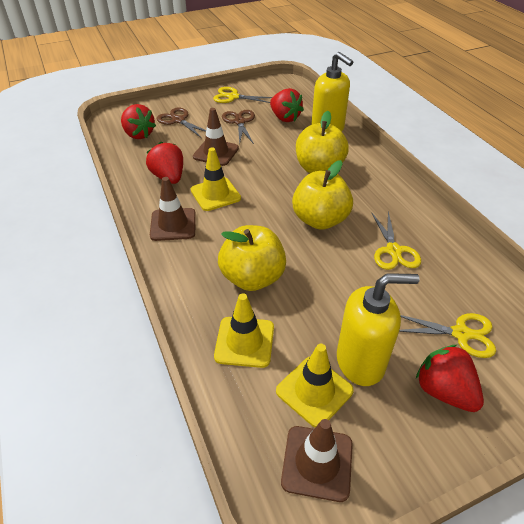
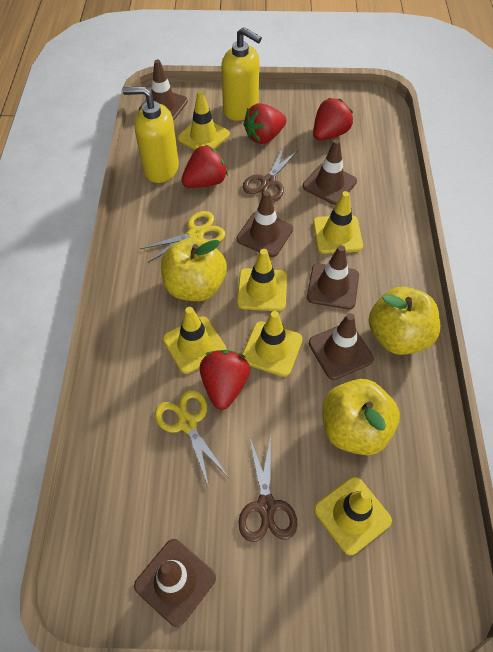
brown traffic cone: 3 -> 6
yellow scissors: 3 -> 2
yellow traffic cone: 3 -> 6

